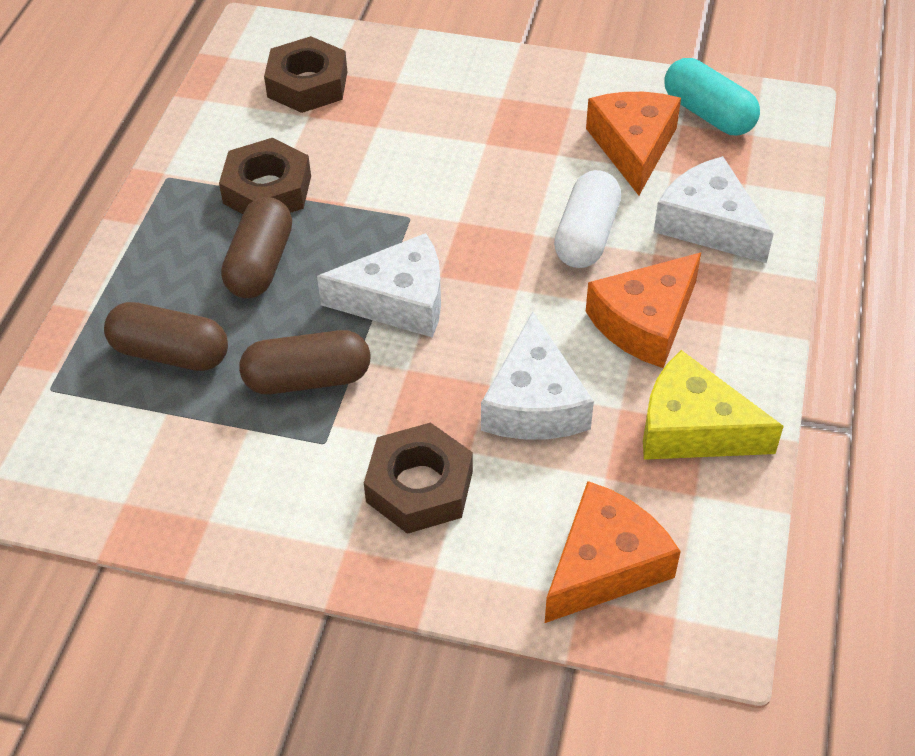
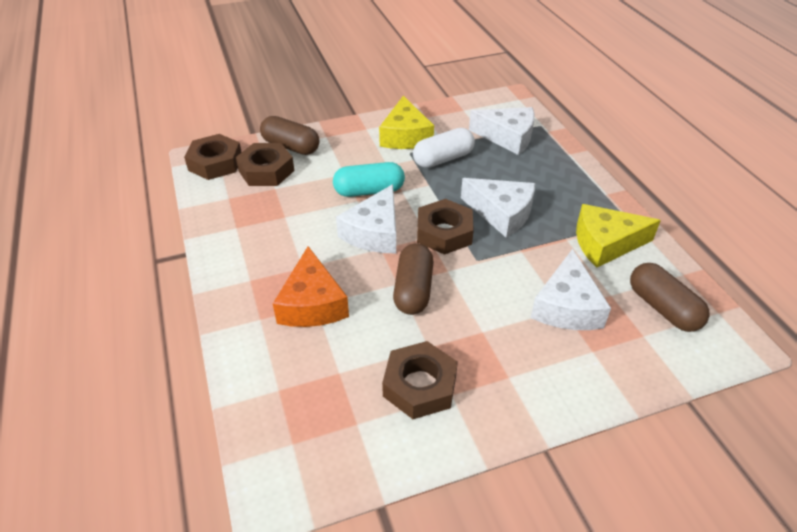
brown nut: 3 -> 4
orange cheese: 3 -> 1
white cheese: 3 -> 4
yellow cheese: 1 -> 2

